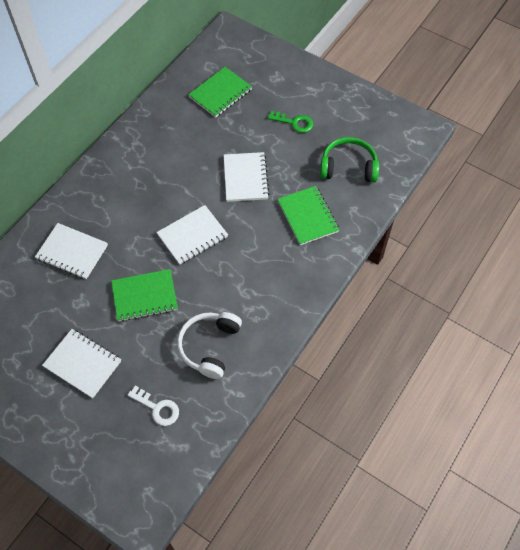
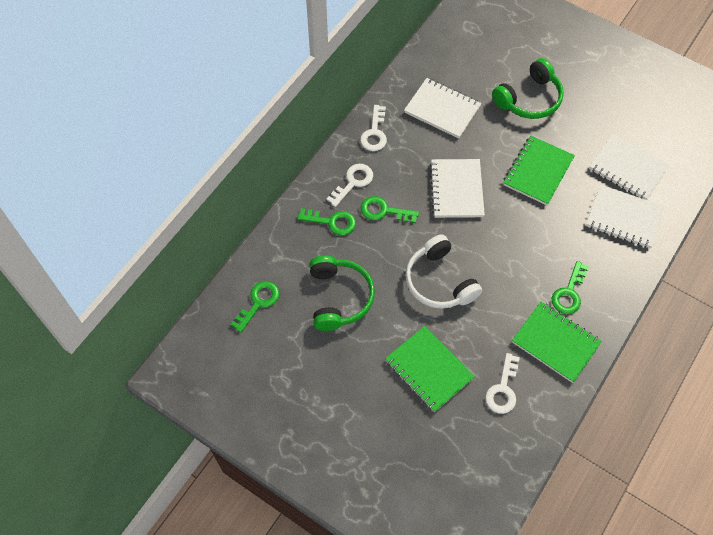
green headphones: 1 -> 2
green key: 1 -> 4
white key: 1 -> 3

